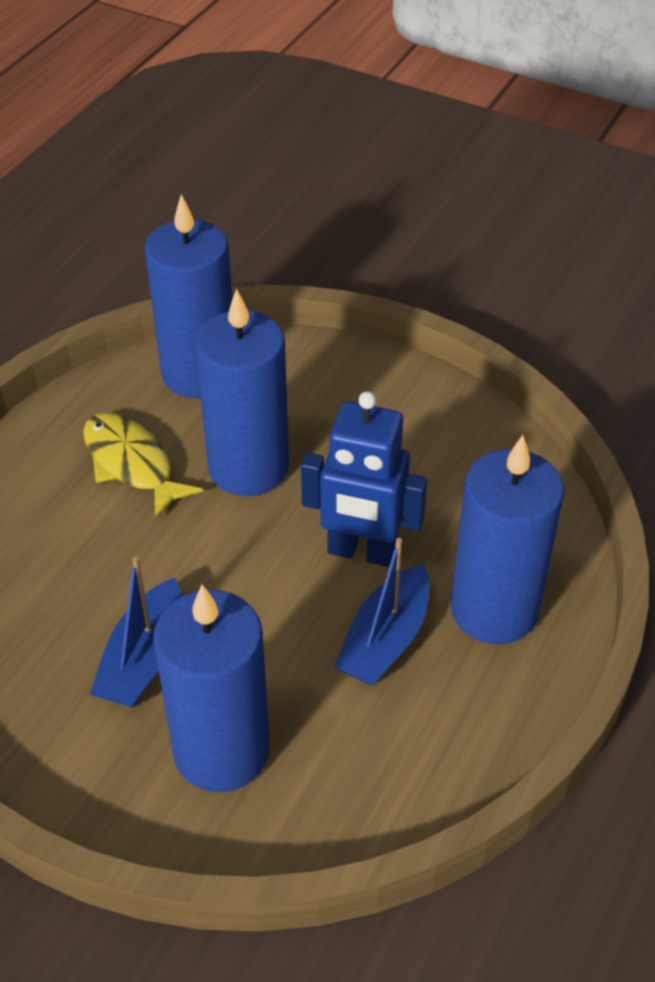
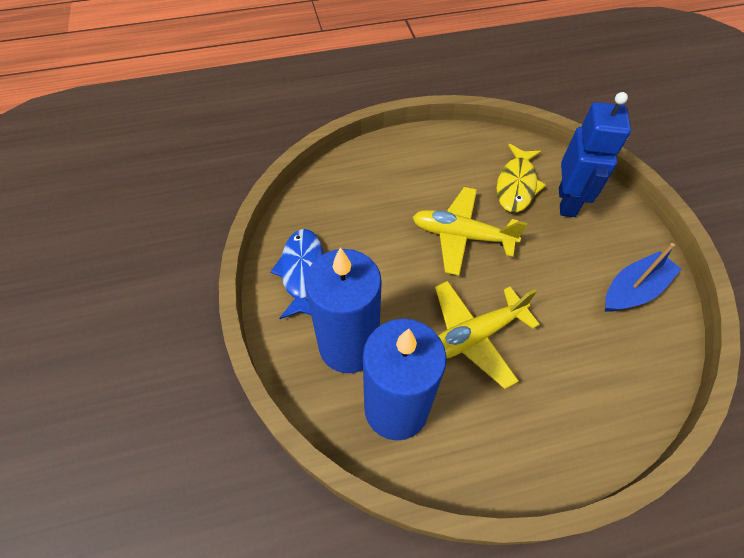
blue boat: 2 -> 1
blue candle: 4 -> 2
blue fish: 0 -> 1
yellow plane: 0 -> 2

